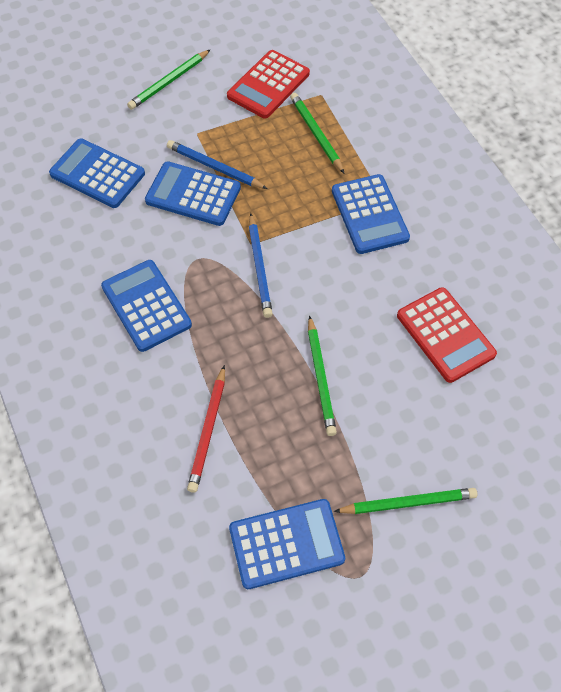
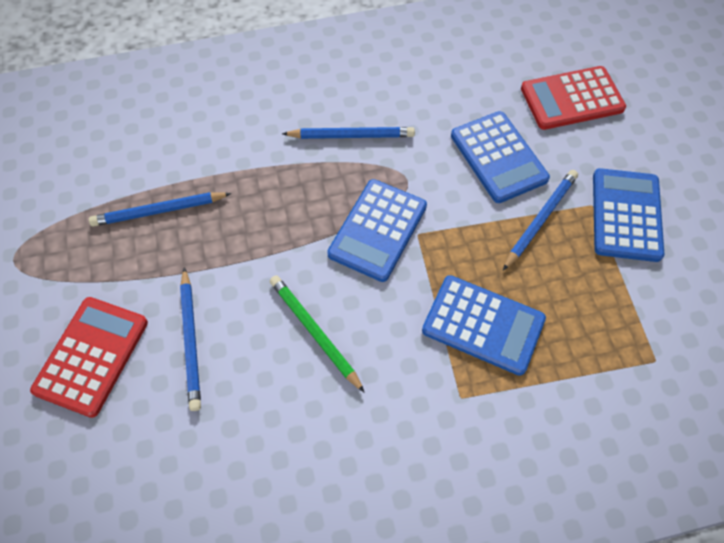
blue calculator: 5 -> 4
blue pencil: 2 -> 4
green pencil: 4 -> 1
red pencil: 1 -> 0

